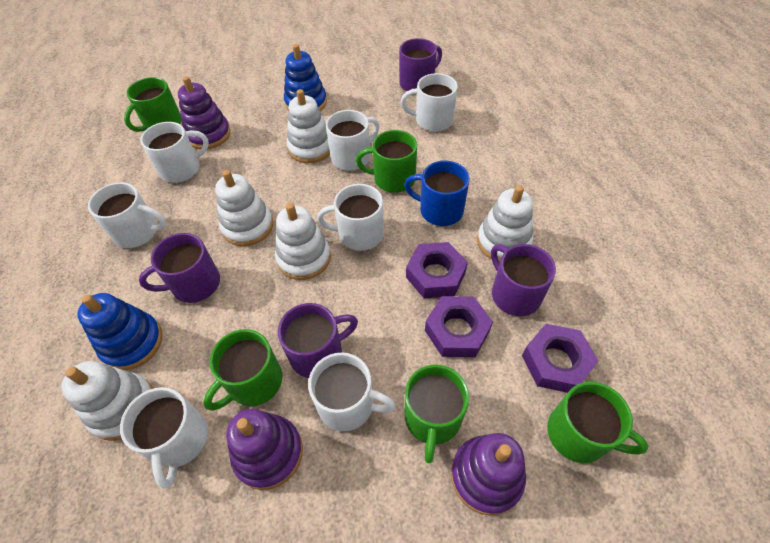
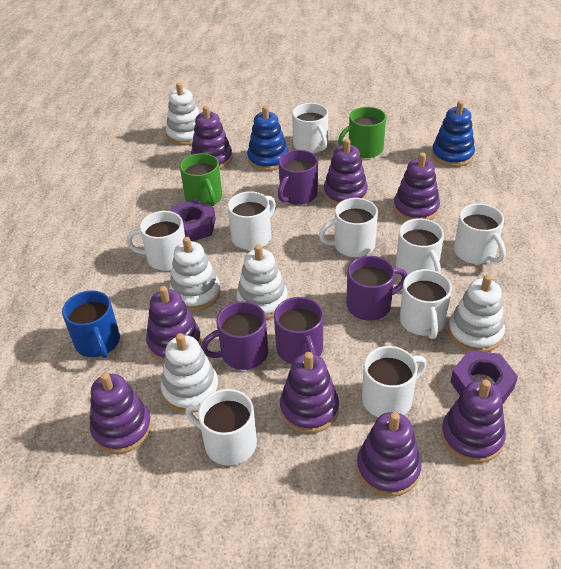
green mug: 5 -> 2
purple nut: 3 -> 2
purple stacking toy: 3 -> 8
white mug: 7 -> 9

